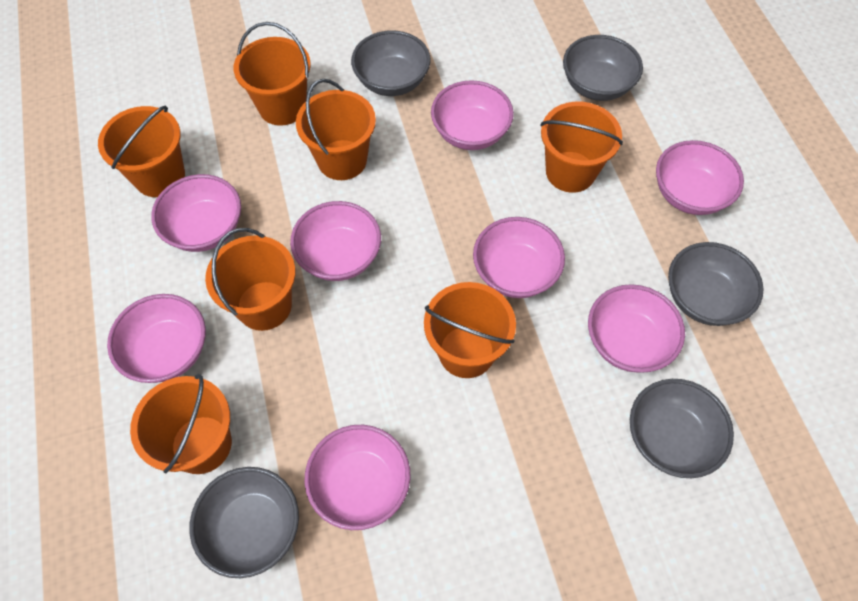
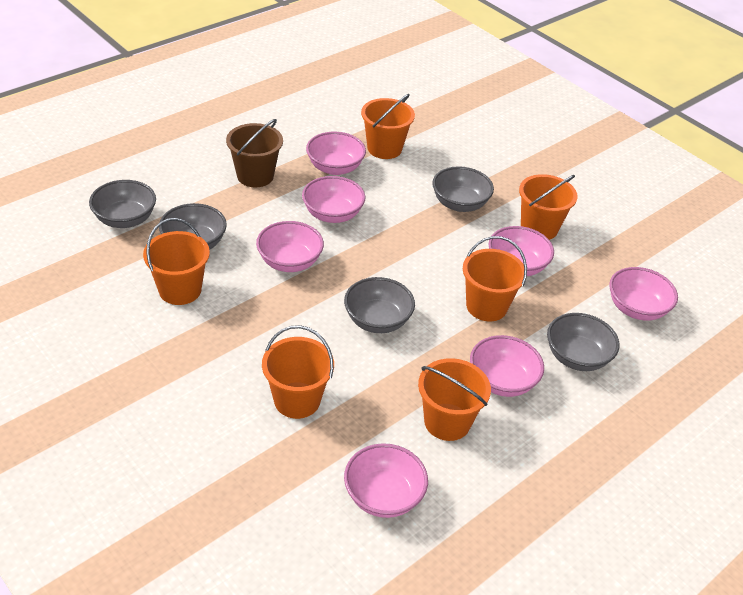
brown bucket: 0 -> 1
orange bucket: 7 -> 6
pink bowl: 8 -> 7

